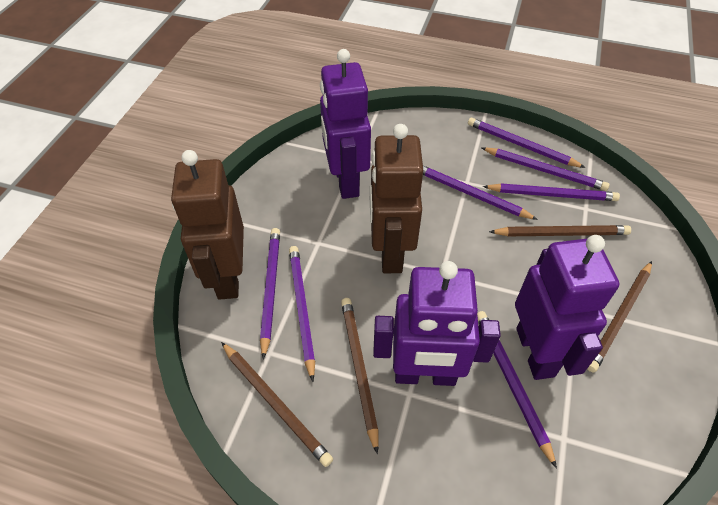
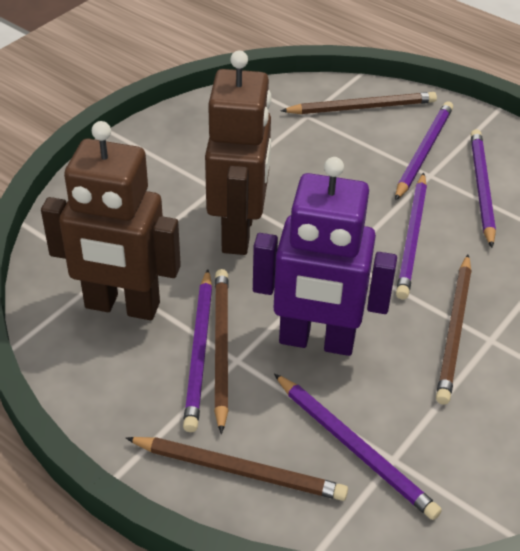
purple pencil: 7 -> 5
purple robot: 3 -> 1

